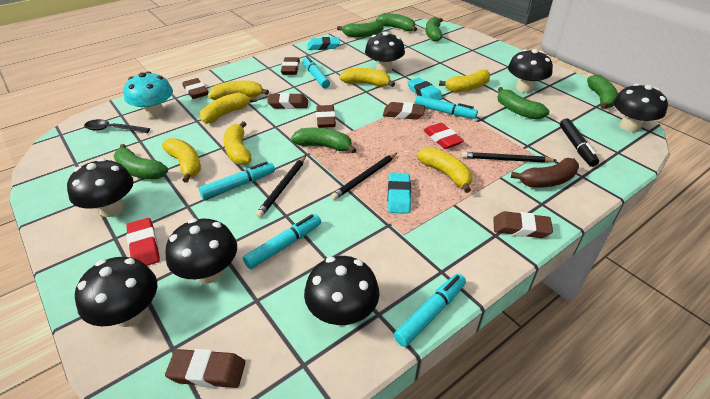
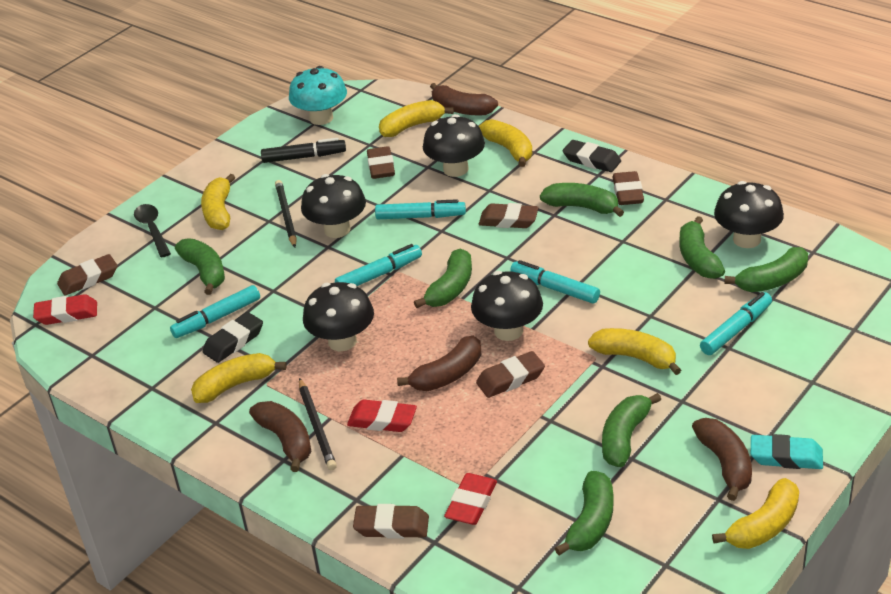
black eraser: 0 -> 2
black mushroom: 7 -> 5
black pencil: 3 -> 2
brown banana: 1 -> 4
brown eraser: 7 -> 6
red eraser: 2 -> 3
turquoise eraser: 3 -> 1
yellow banana: 7 -> 6

